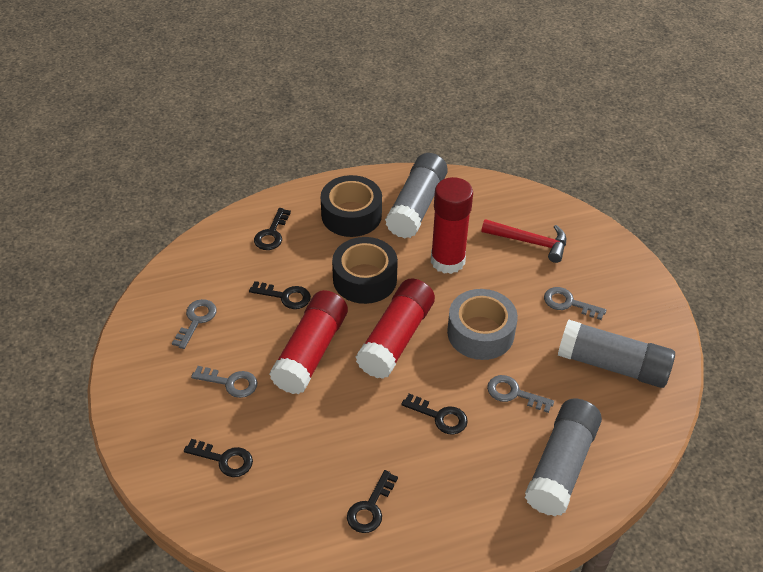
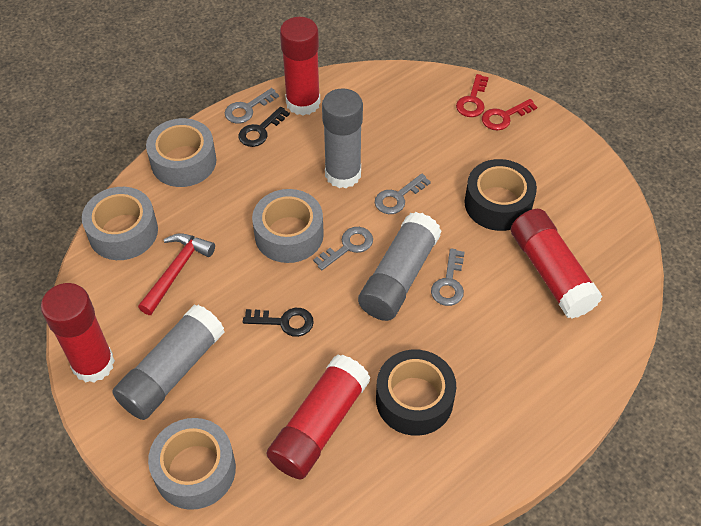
black key: 5 -> 2
grey tape: 1 -> 4
red glue stick: 3 -> 4
red key: 0 -> 2

